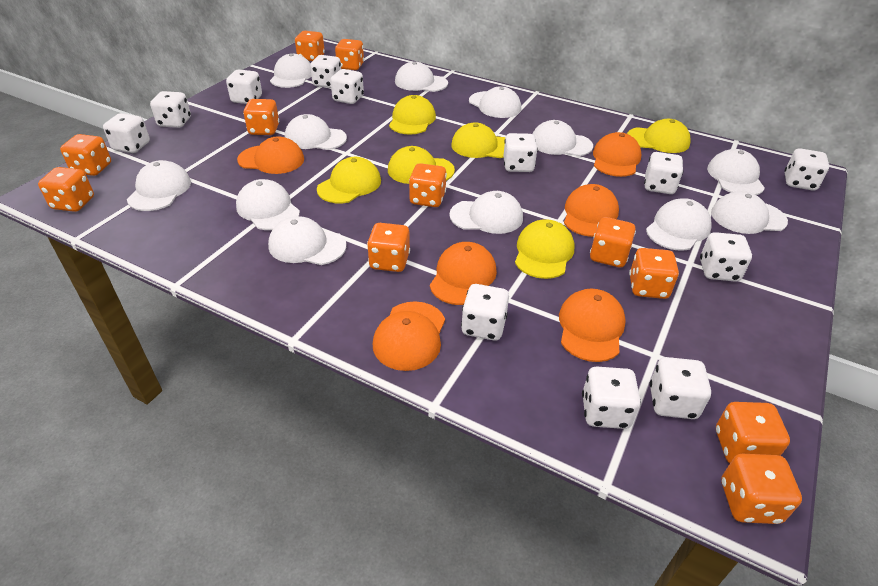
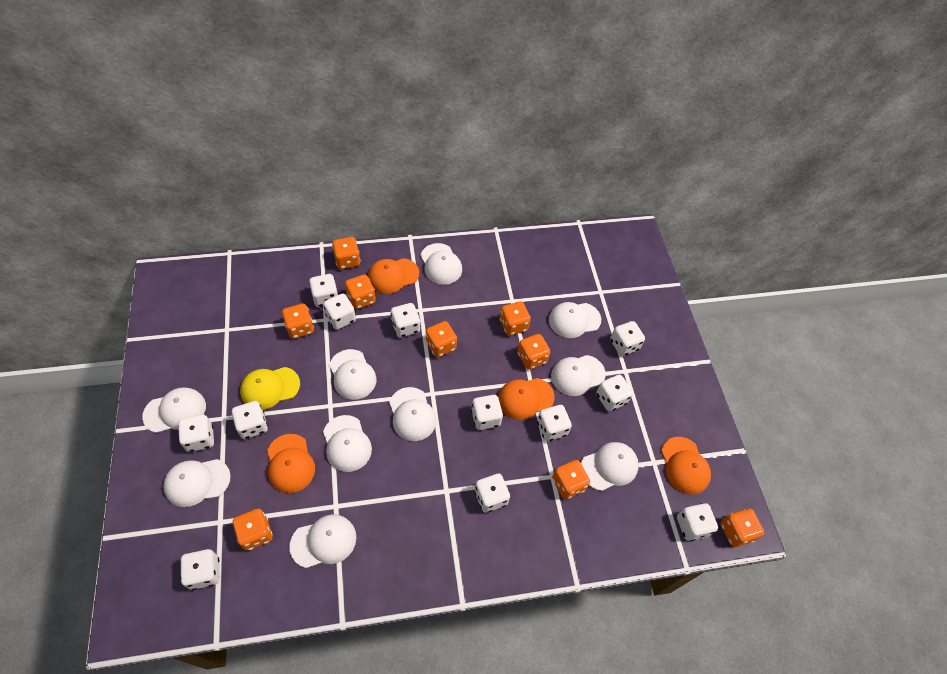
orange cap: 6 -> 4
orange dice: 11 -> 9
white cap: 12 -> 10
yellow cap: 6 -> 1

